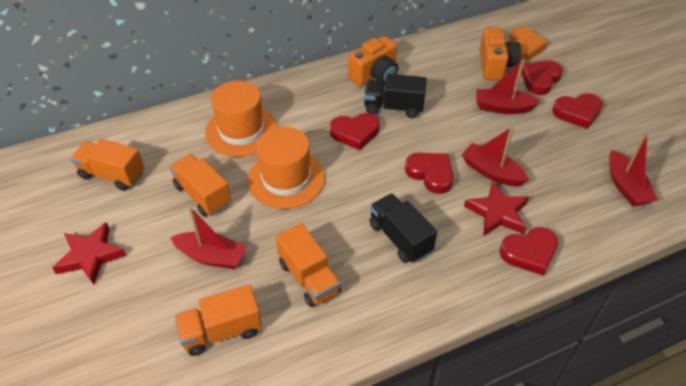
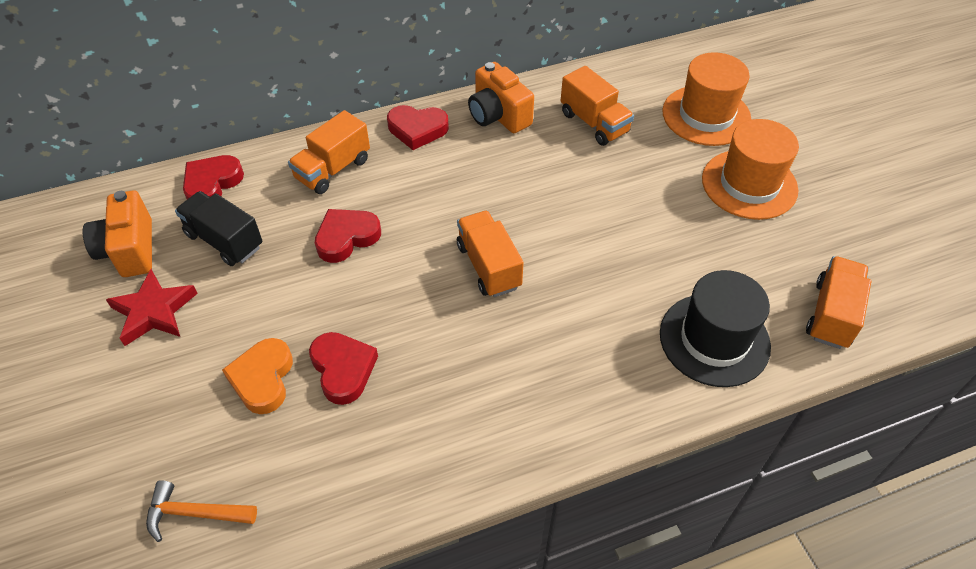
black hat: 0 -> 1
black truck: 2 -> 1
orange hammer: 0 -> 1
red boat: 4 -> 0
red heart: 5 -> 4
red star: 2 -> 1

